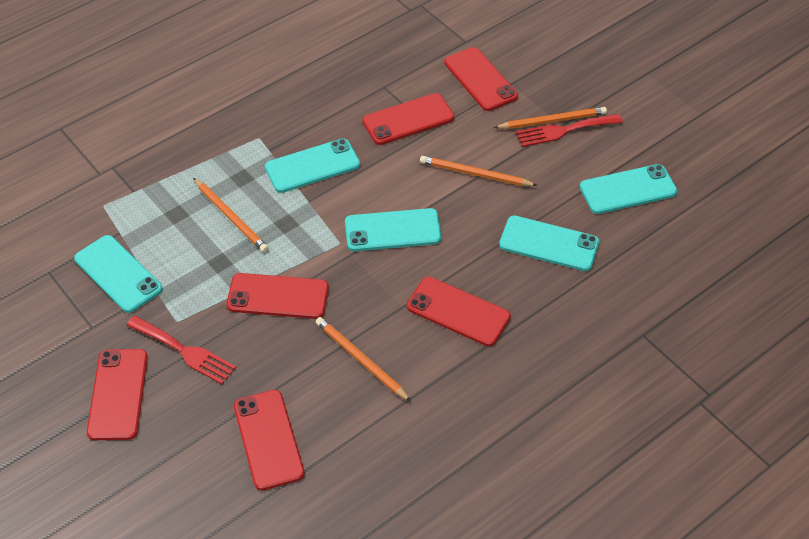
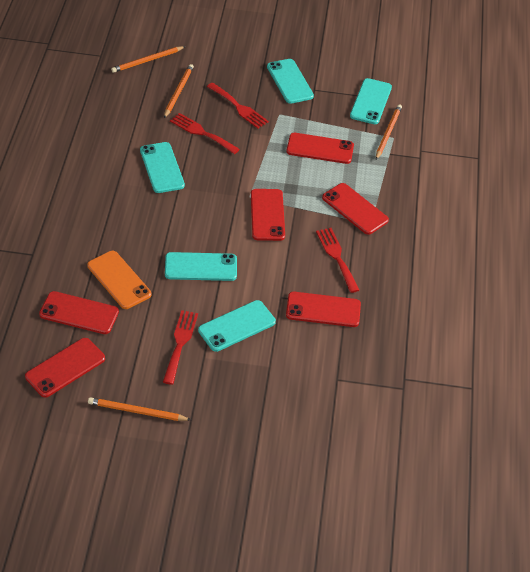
orange phone: 0 -> 1
red fork: 2 -> 4

